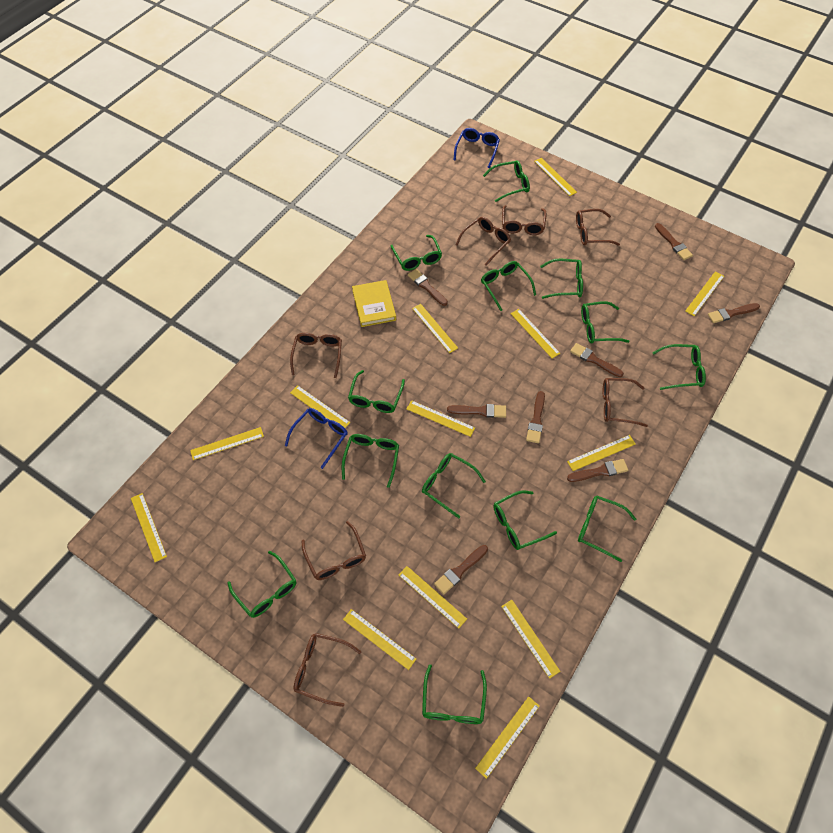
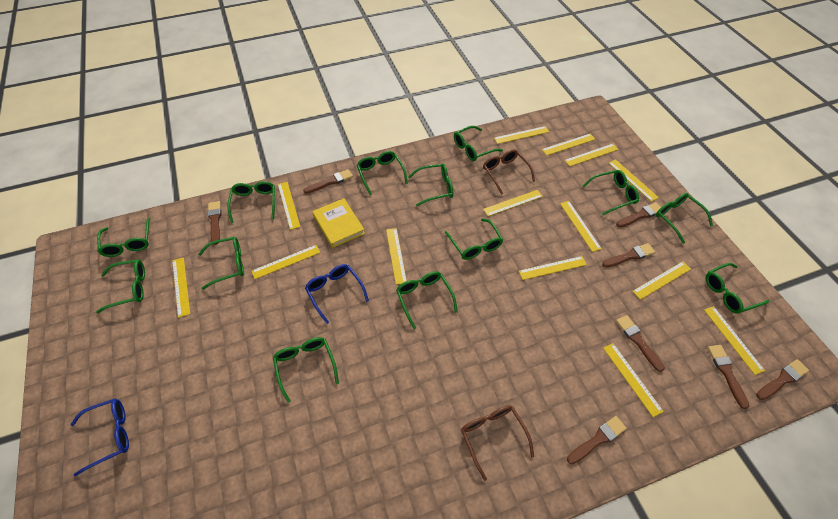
brown glasses: 7 -> 2
yellow ruler: 13 -> 14

